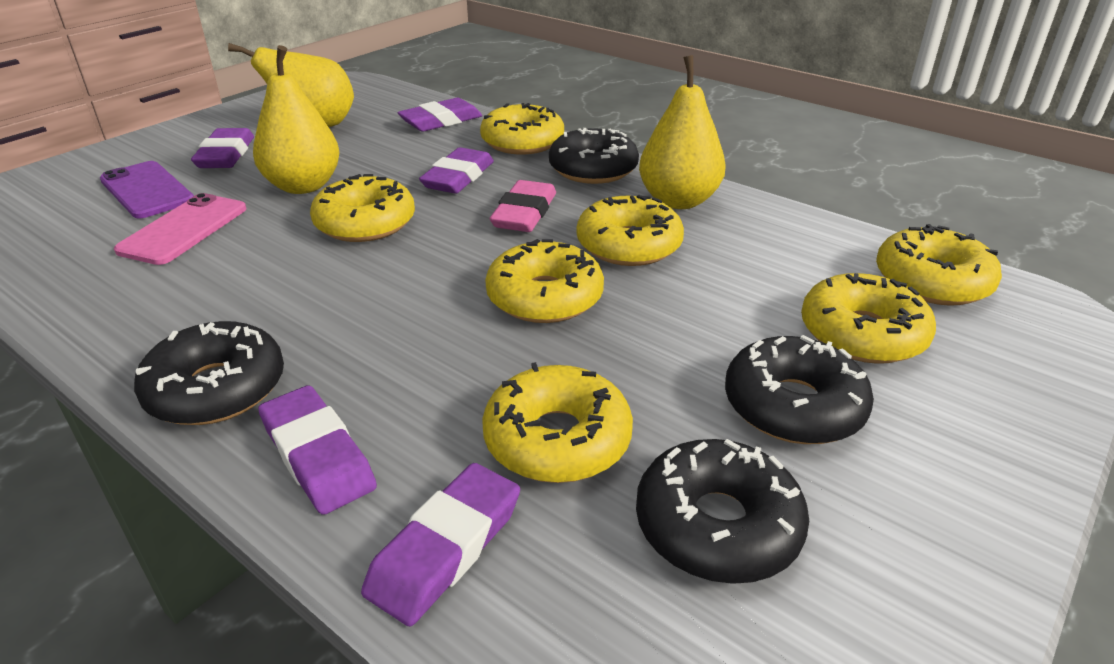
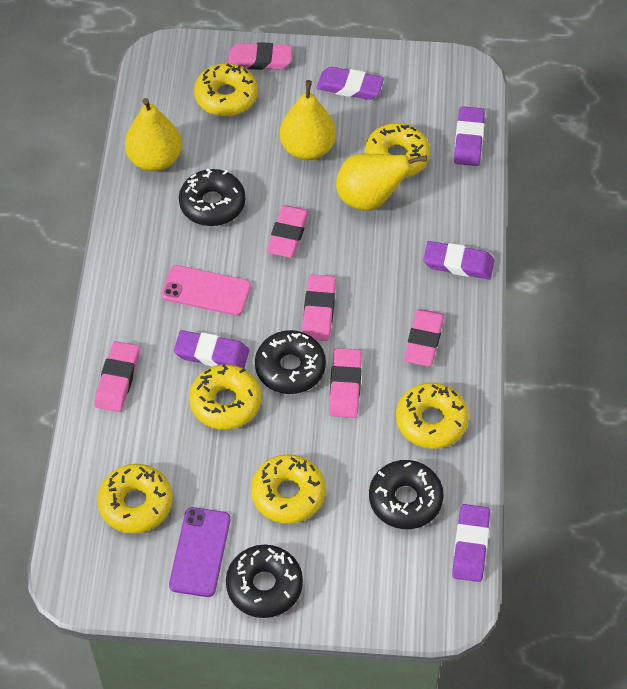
pink eraser: 1 -> 6
yellow donut: 7 -> 6

